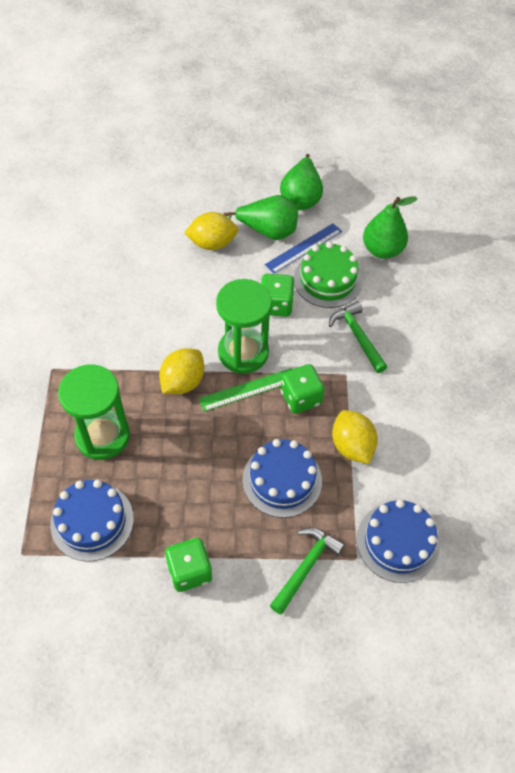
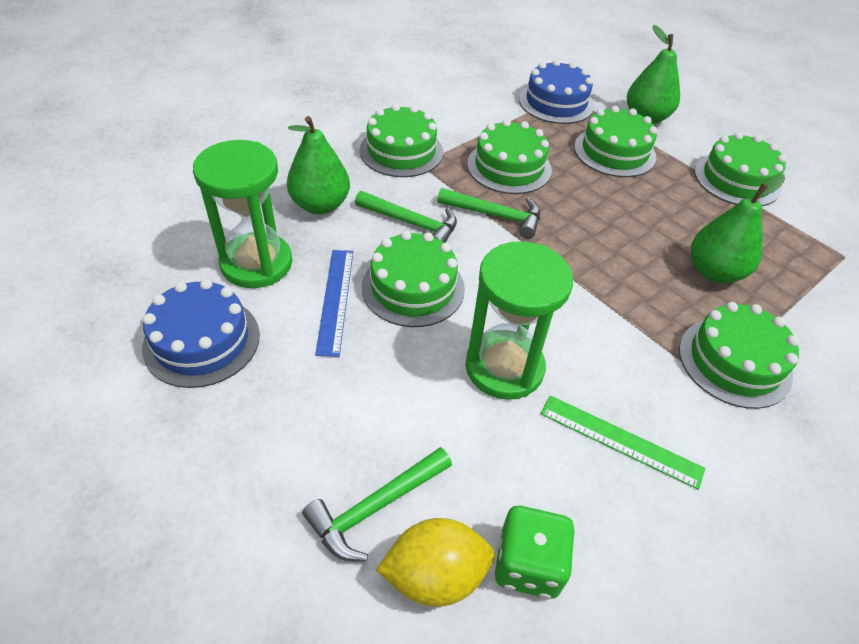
blue cake: 3 -> 2
green cake: 1 -> 6
green dice: 3 -> 1
green hammer: 2 -> 3
yellow lemon: 3 -> 1

